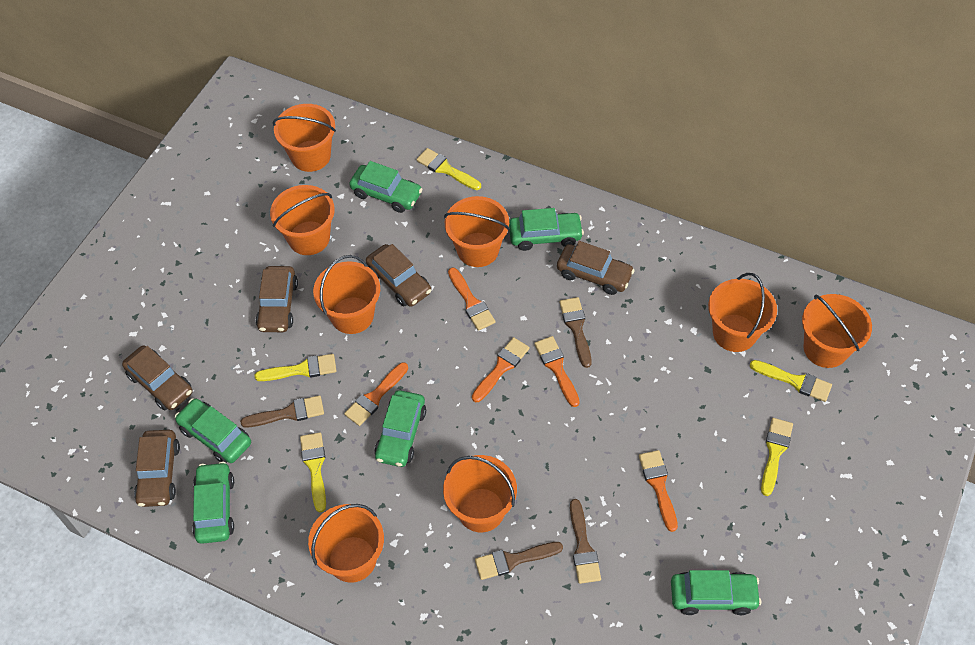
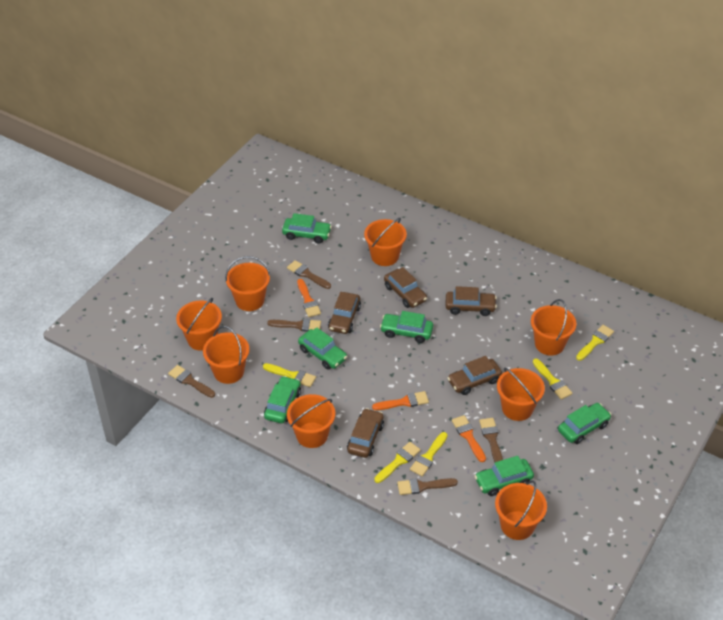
brown brush: 4 -> 5
orange brush: 5 -> 3

